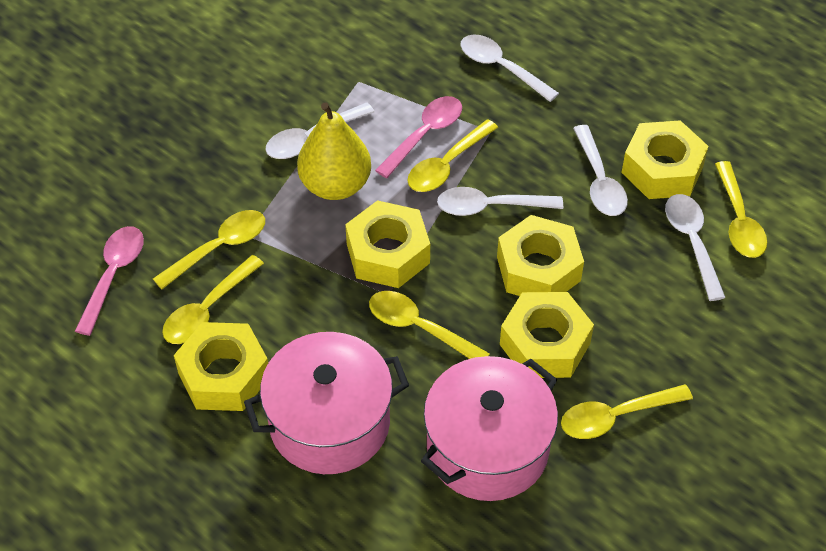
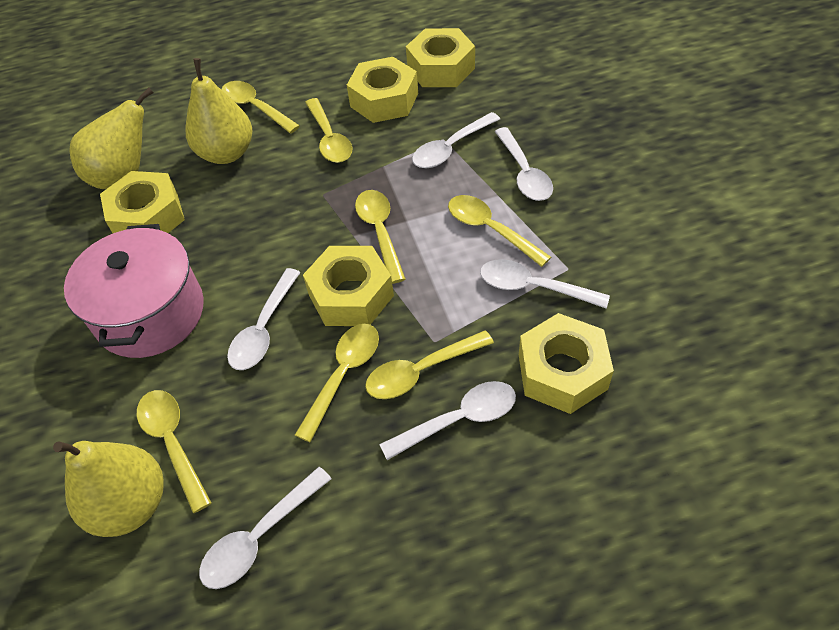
pink pot: 2 -> 1
pink spoon: 2 -> 0
white spoon: 5 -> 6
yellow pear: 1 -> 3
yellow spoon: 6 -> 7

